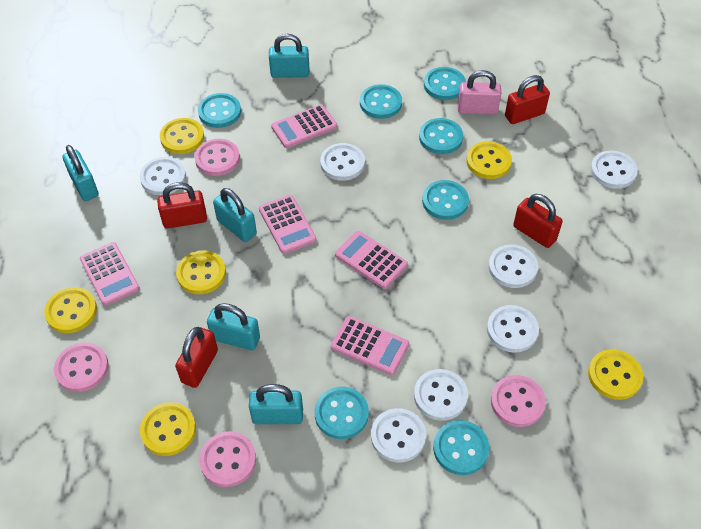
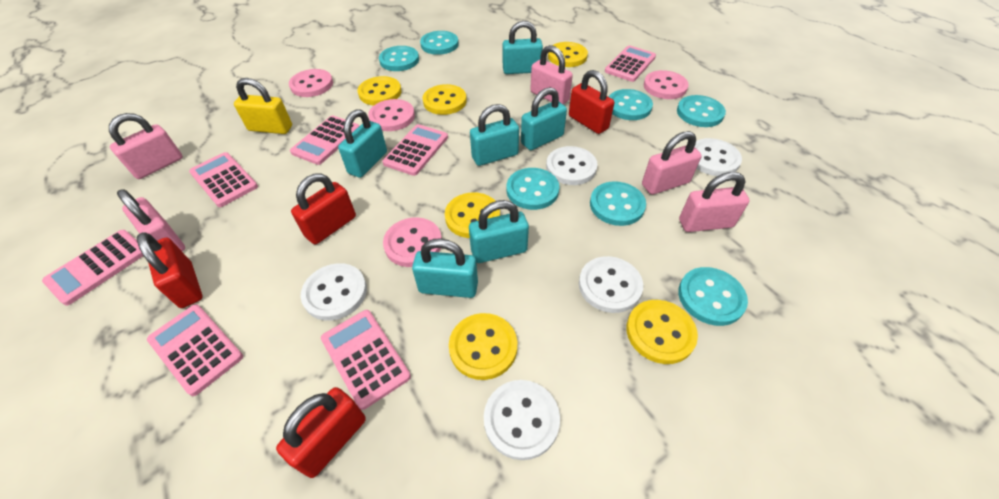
pink calculator: 5 -> 7
pink padlock: 1 -> 5
turquoise padlock: 5 -> 6
white button: 7 -> 5
yellow padlock: 0 -> 1

